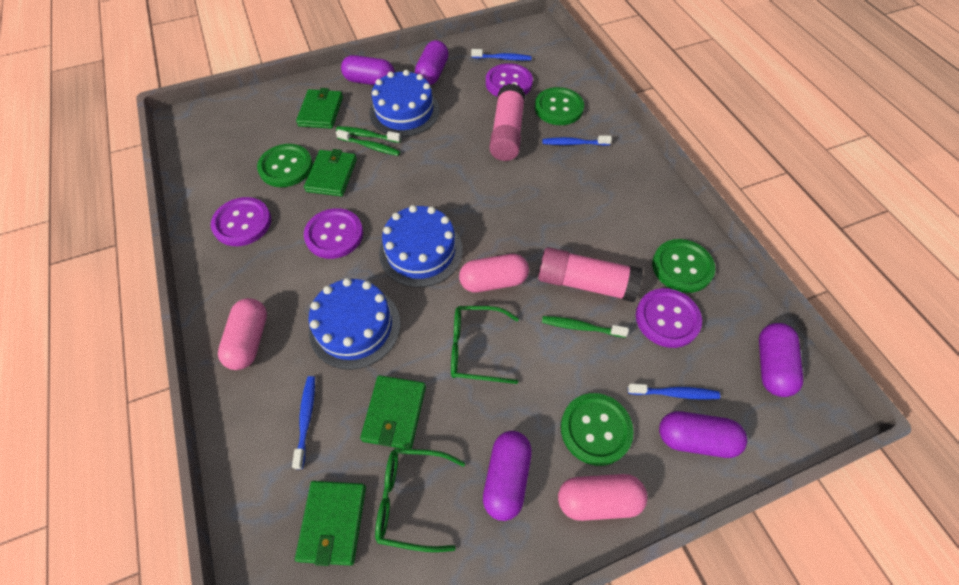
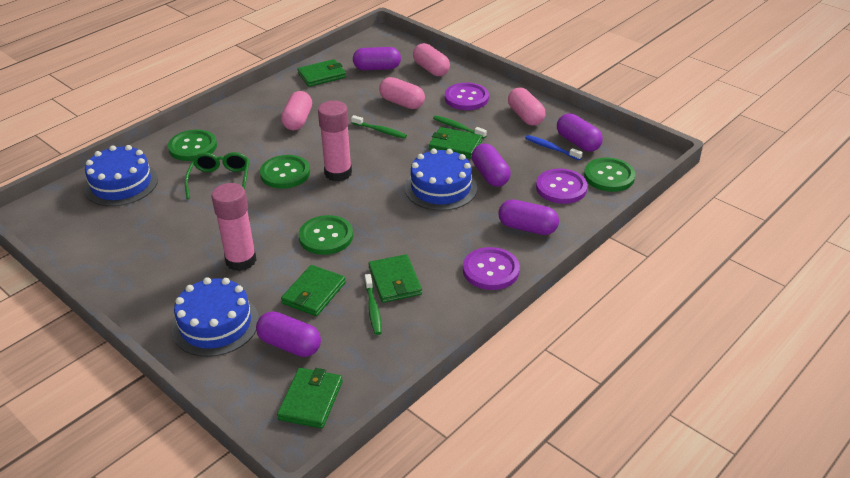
blue toothbrush: 4 -> 1
green glasses: 2 -> 1
green wallet: 4 -> 5
pink capsule: 3 -> 4
purple button: 4 -> 3

